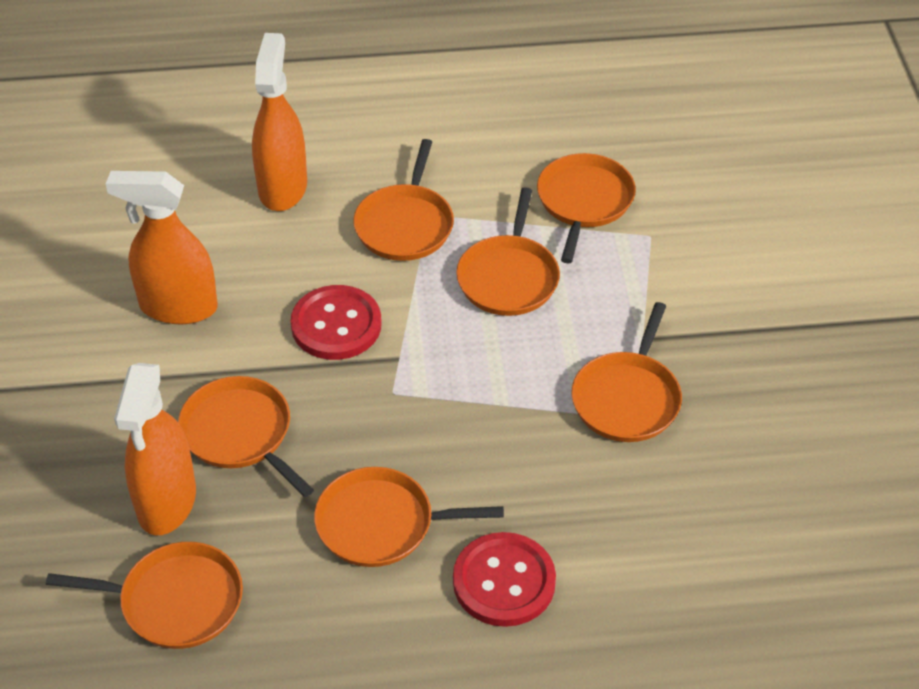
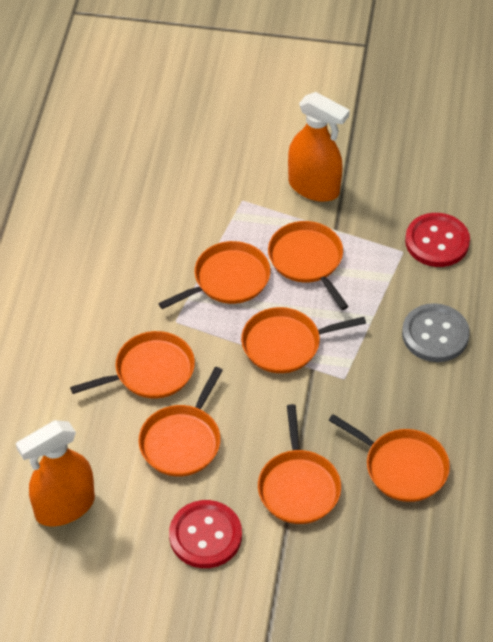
grey button: 0 -> 1
orange spray bottle: 3 -> 2

